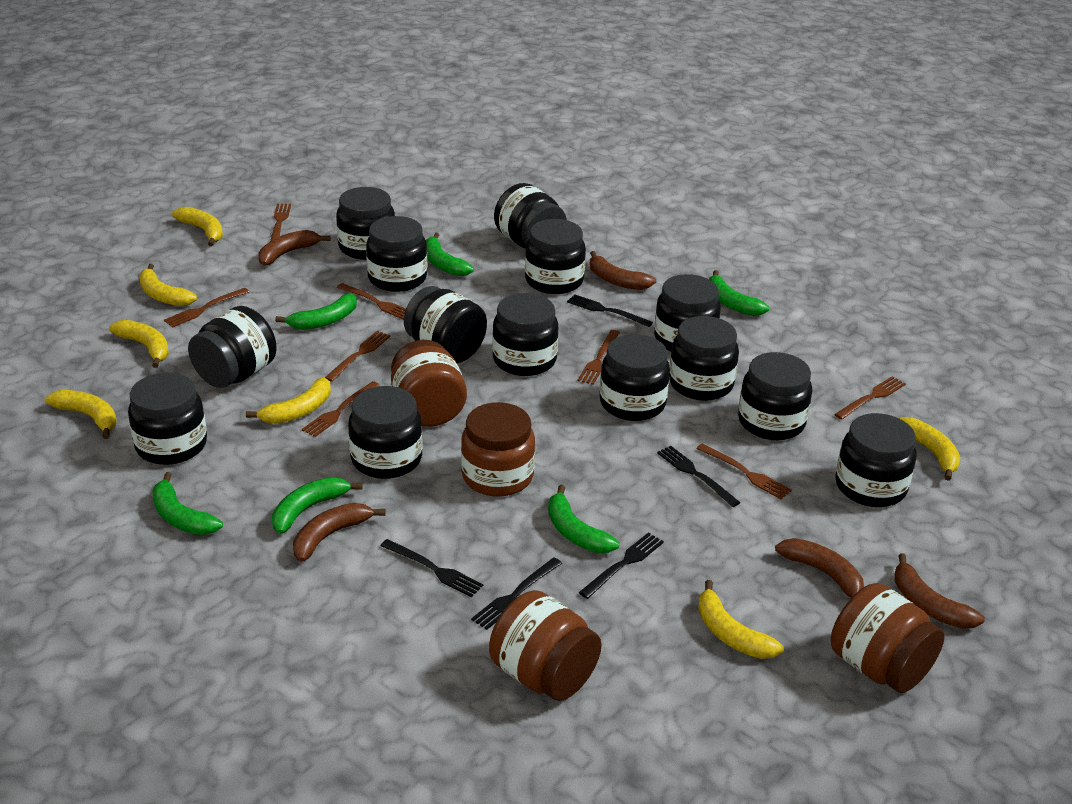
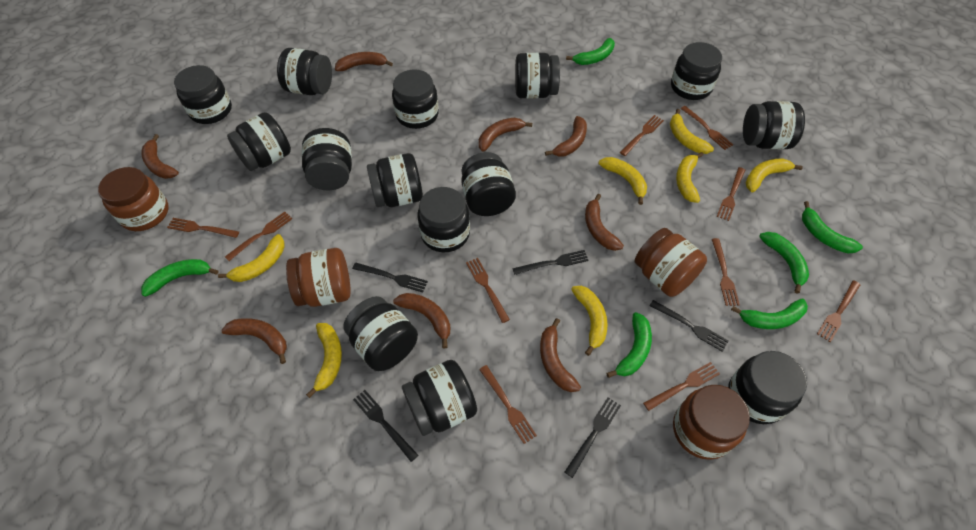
brown banana: 5 -> 8
brown fork: 8 -> 10

